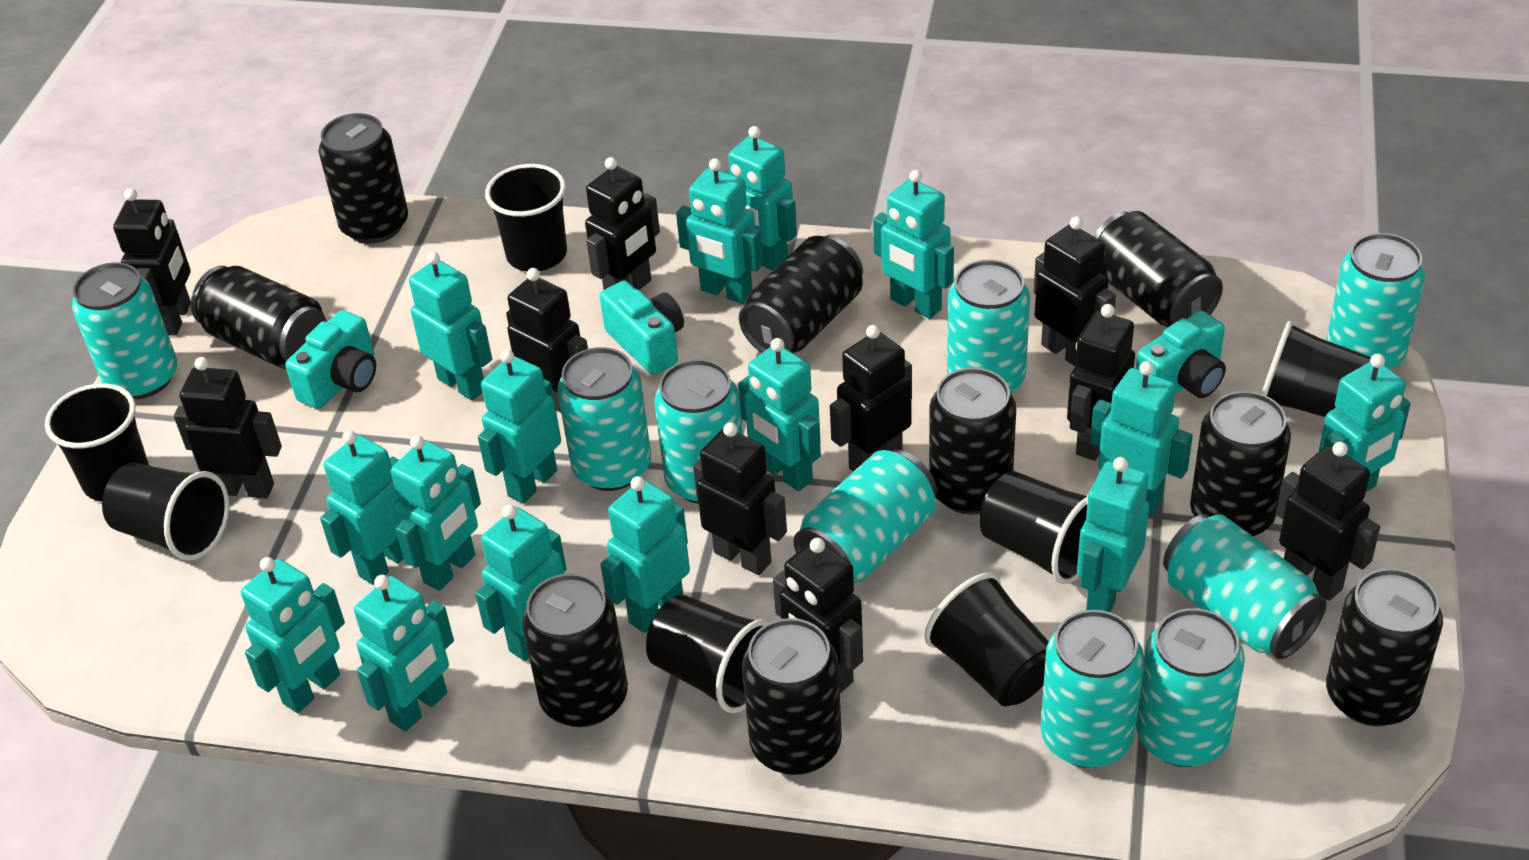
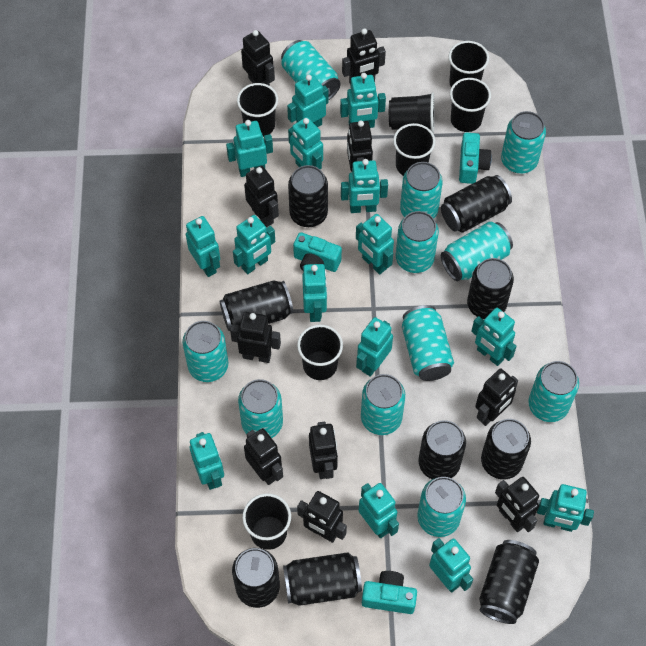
turquoise can: 9 -> 11

